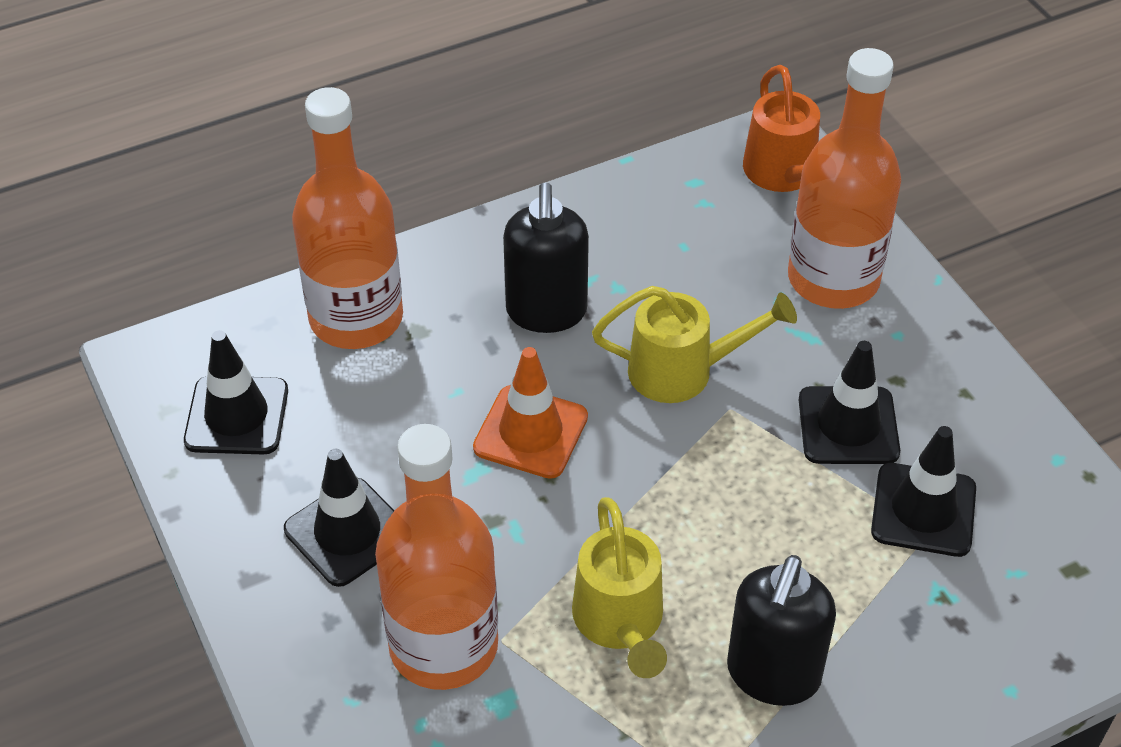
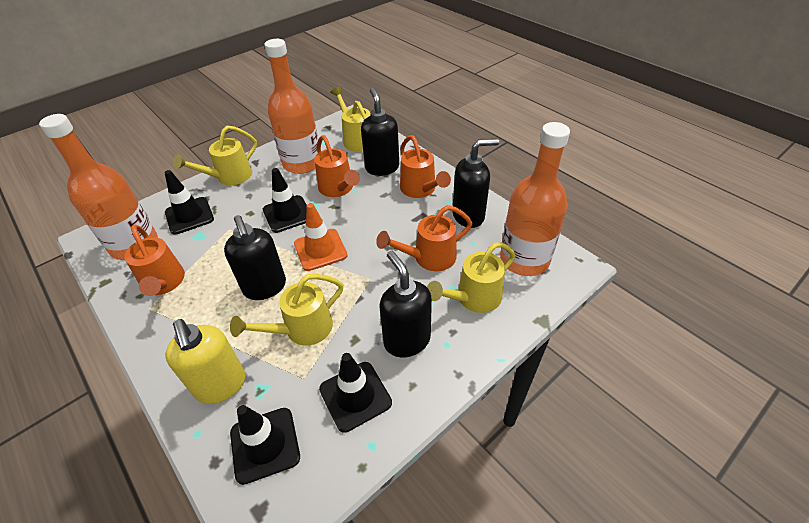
black soap dispenser: 2 -> 4
orange watering can: 1 -> 4
yellow soap dispenser: 0 -> 1
yellow watering can: 2 -> 4

